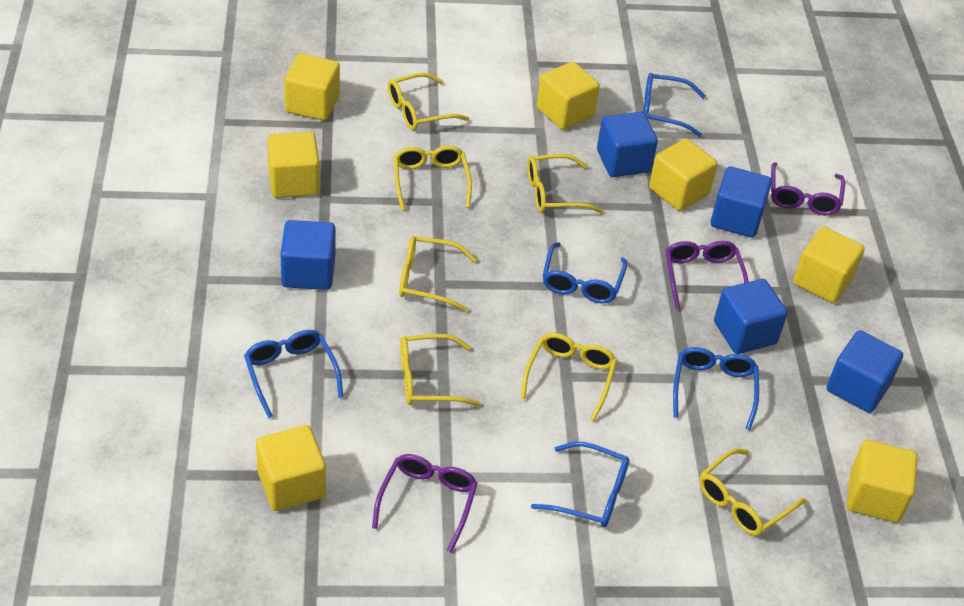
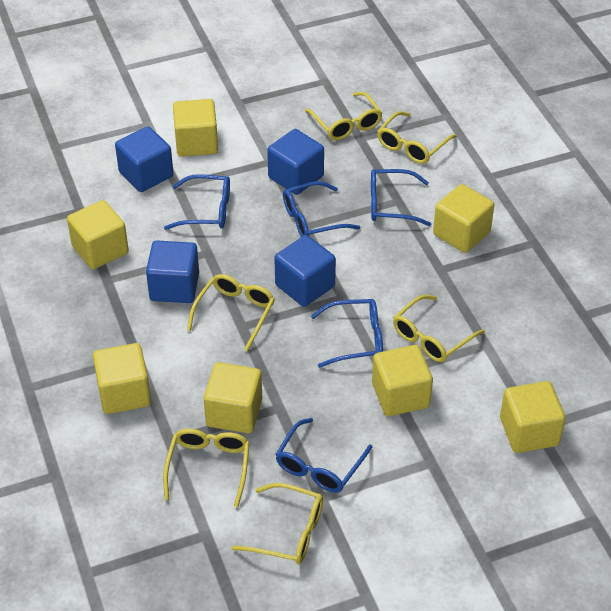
blue cube: 5 -> 4
purple glasses: 3 -> 0
yellow glasses: 7 -> 6

